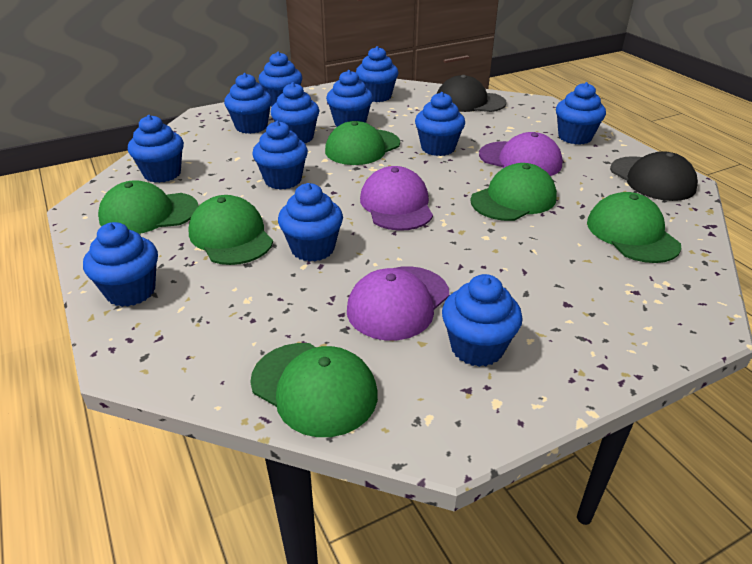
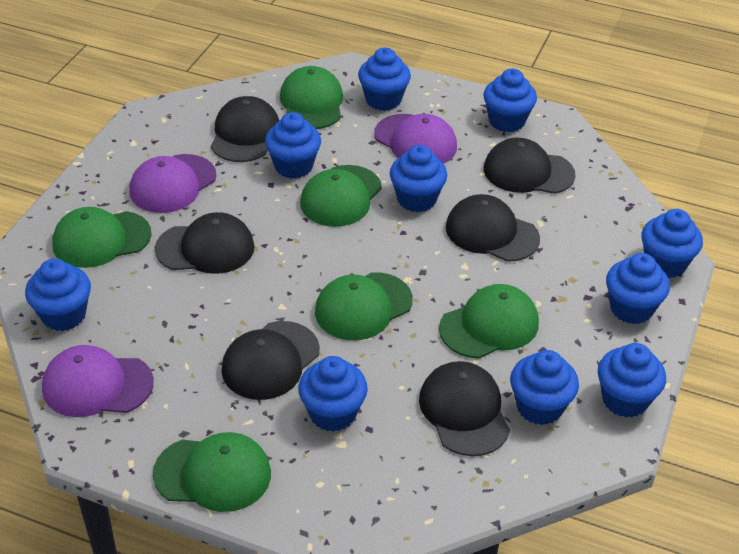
black cap: 2 -> 6
blue cupcake: 12 -> 10

